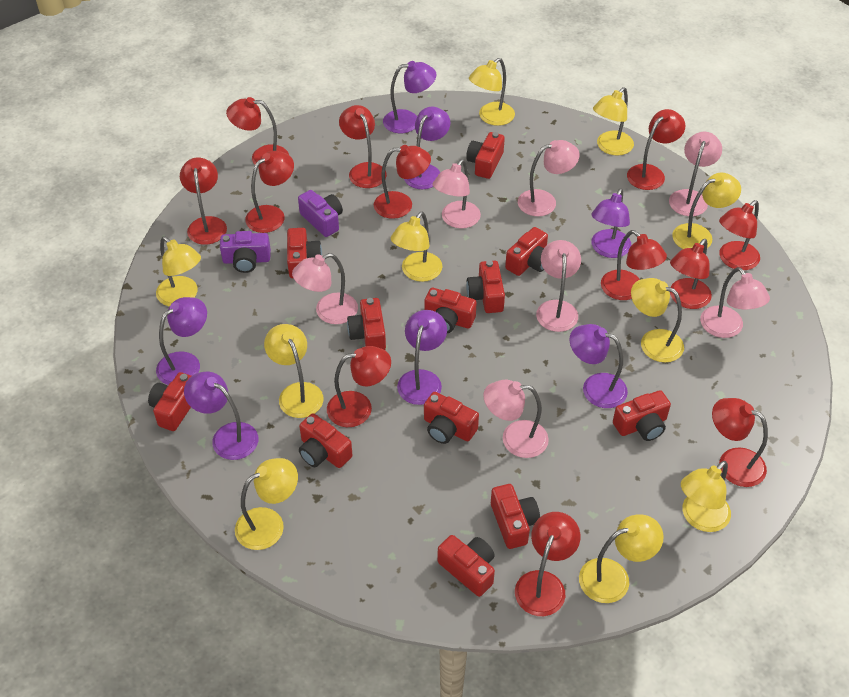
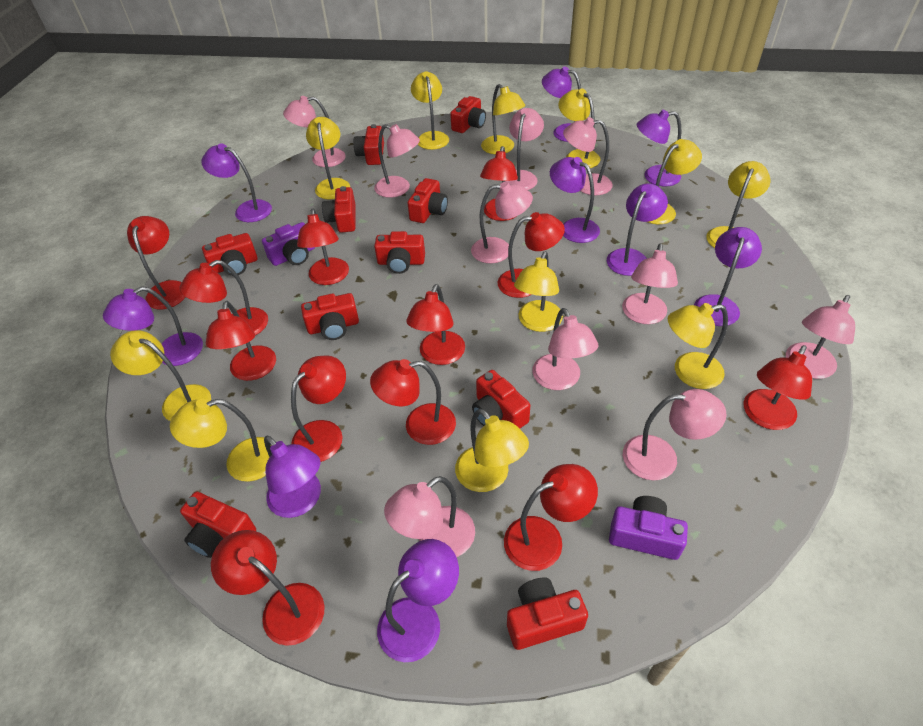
pink lamp: 7 -> 10
purple lamp: 7 -> 9
red camera: 12 -> 10
yellow lamp: 10 -> 11

